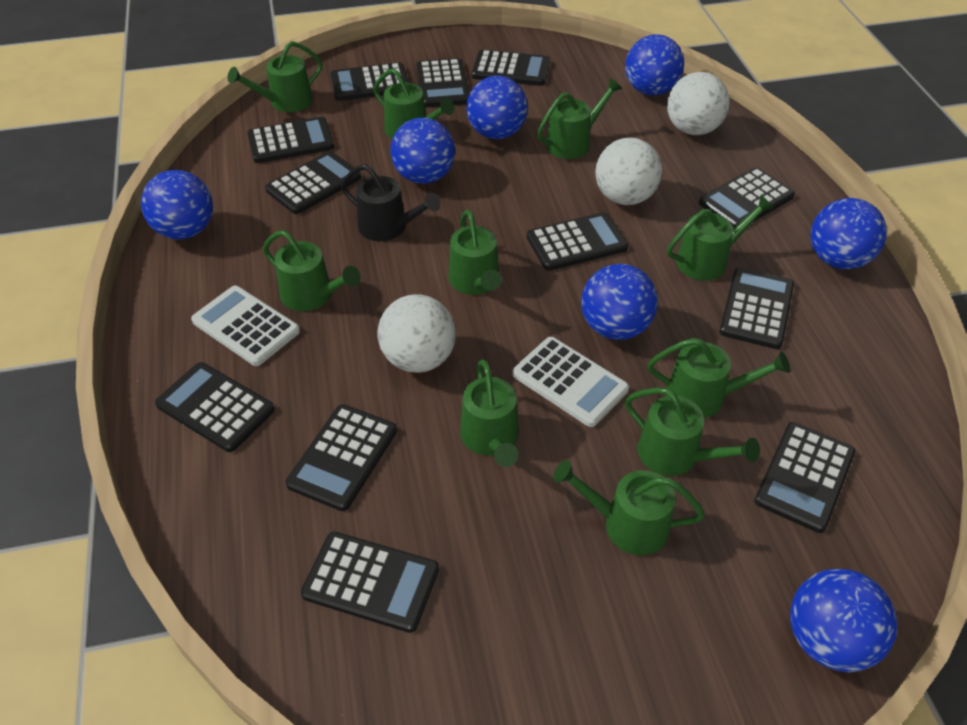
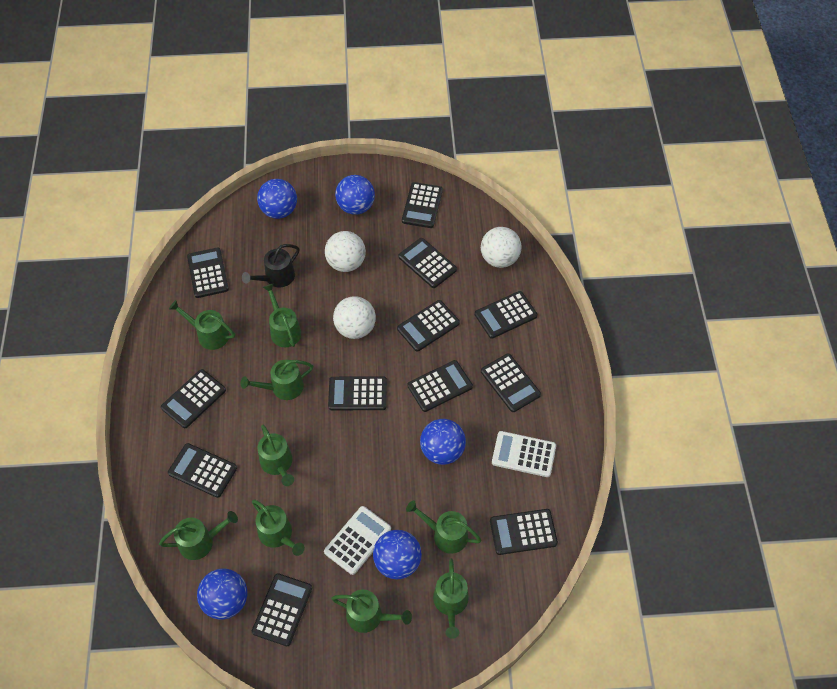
blue ball: 7 -> 5
green watering can: 10 -> 9

